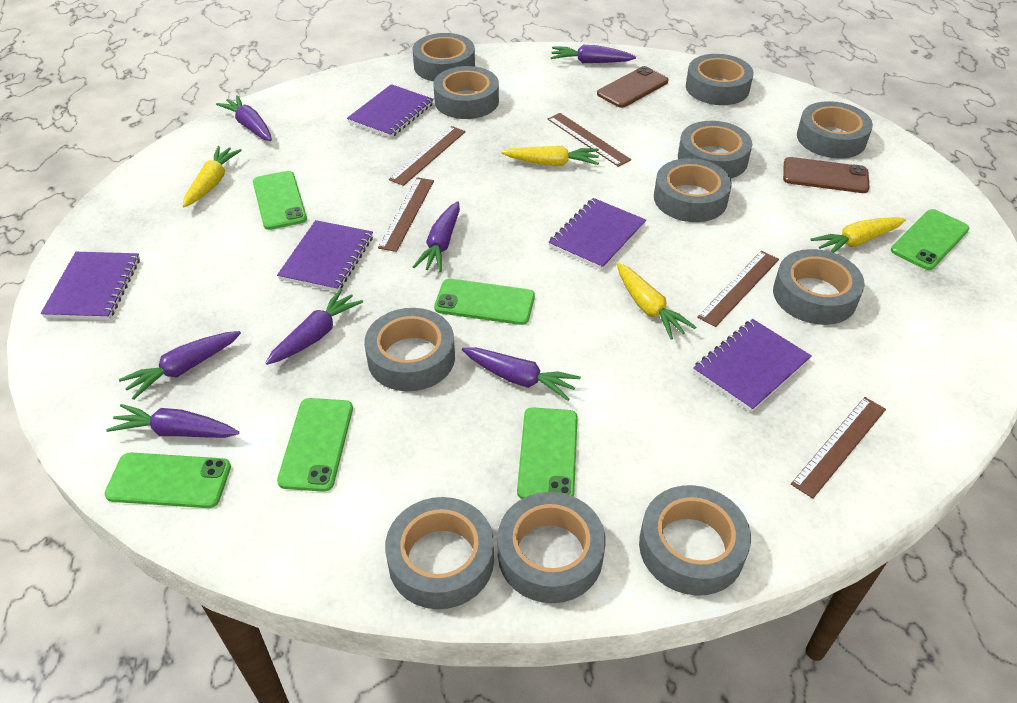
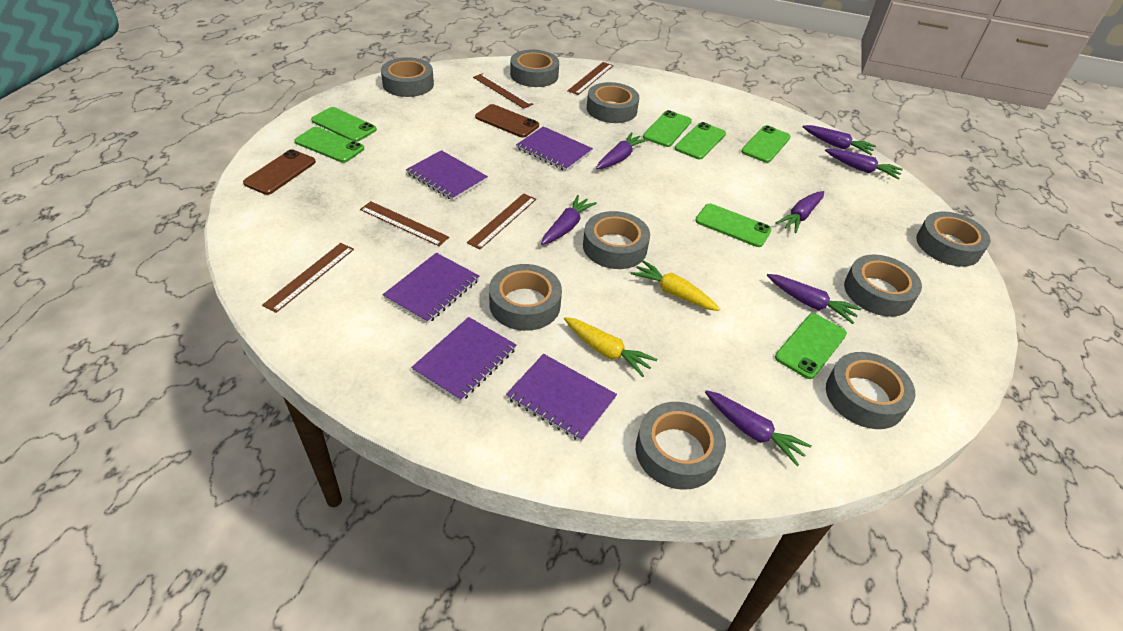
green phone: 6 -> 7
grey tape: 11 -> 9
yellow carrot: 4 -> 2

